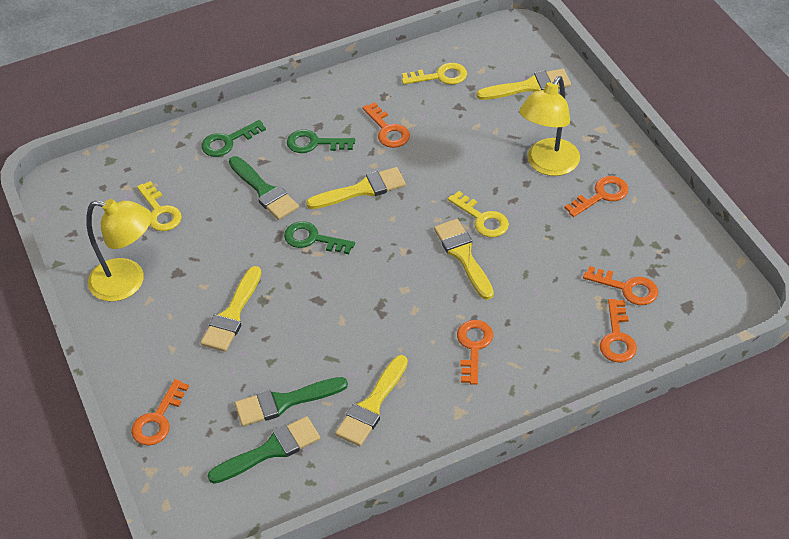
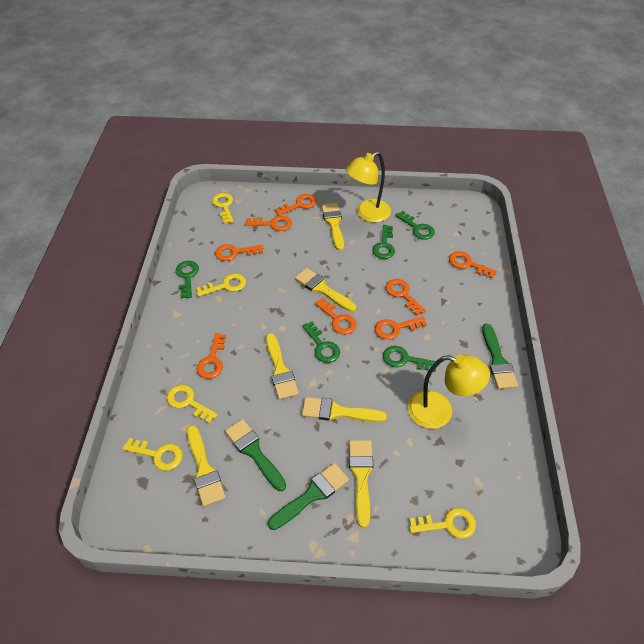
green key: 3 -> 5
orange key: 6 -> 8
yellow brush: 5 -> 6
yellow key: 3 -> 5

